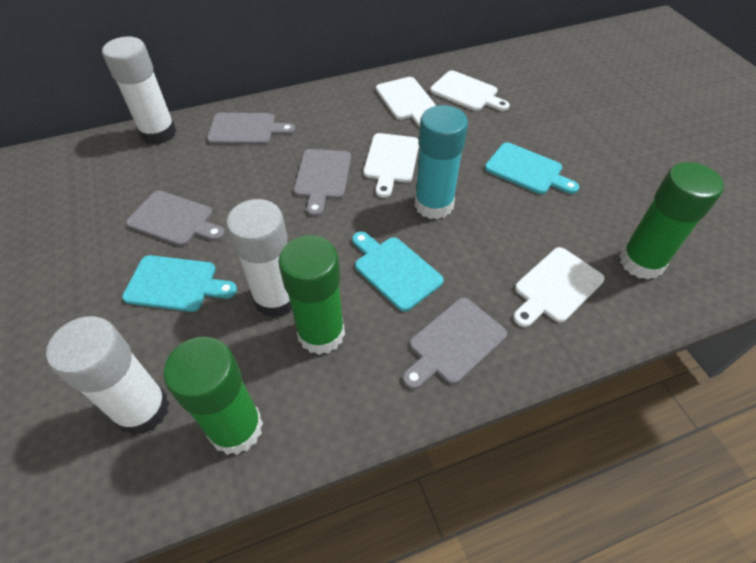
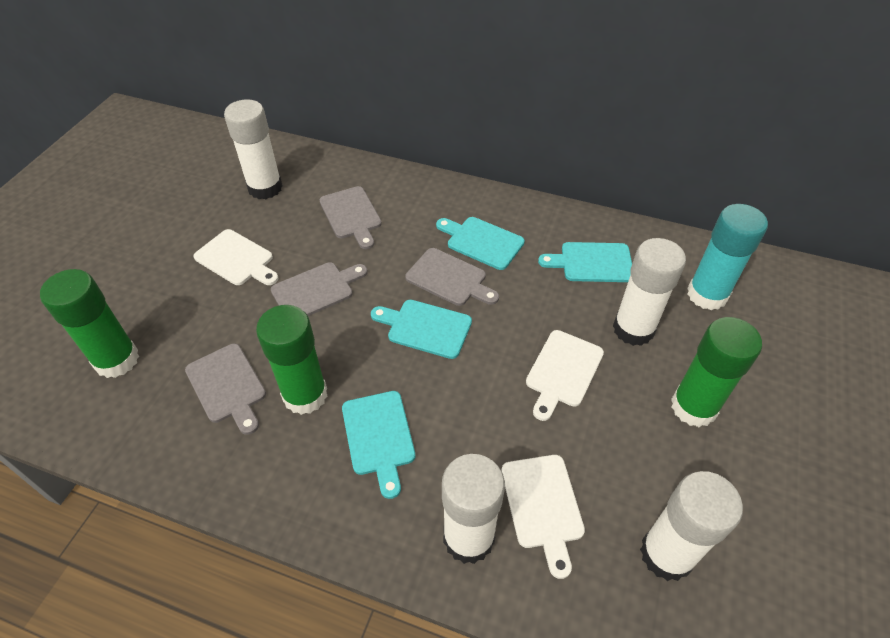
turquoise cutting board: 3 -> 4
white cutting board: 4 -> 3
white glue stick: 3 -> 4

